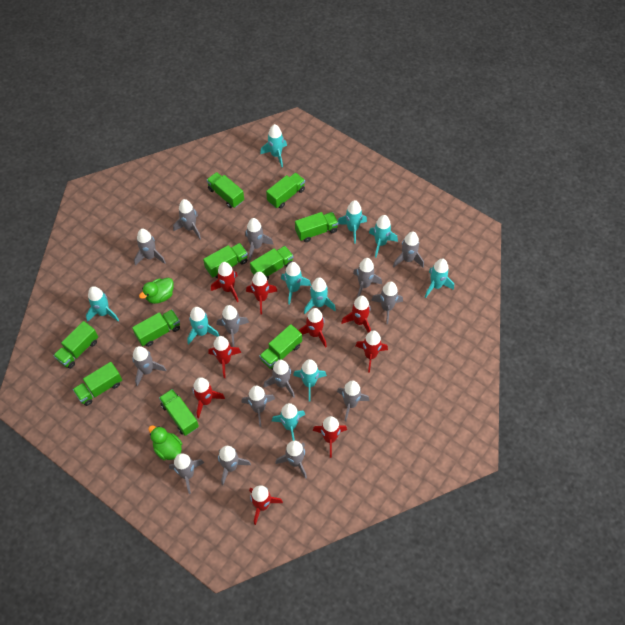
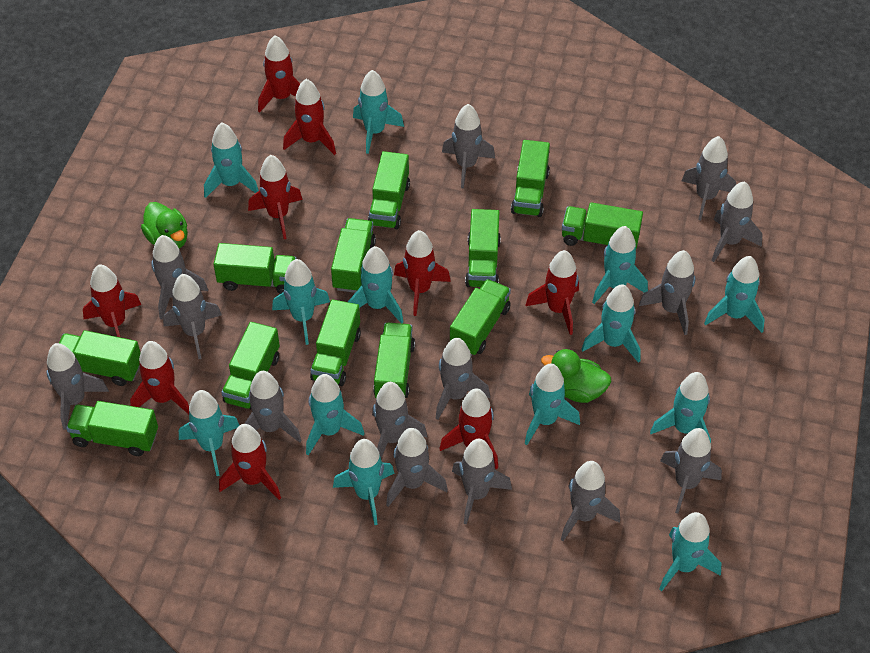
green truck: 10 -> 12
turquoise rocket: 10 -> 13

